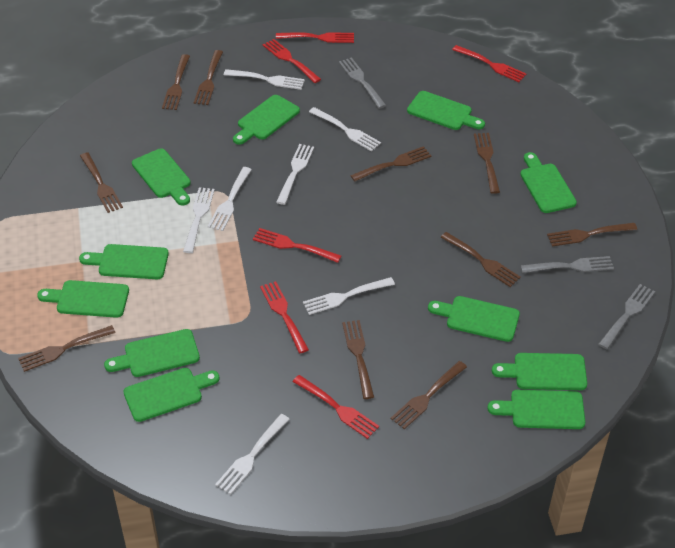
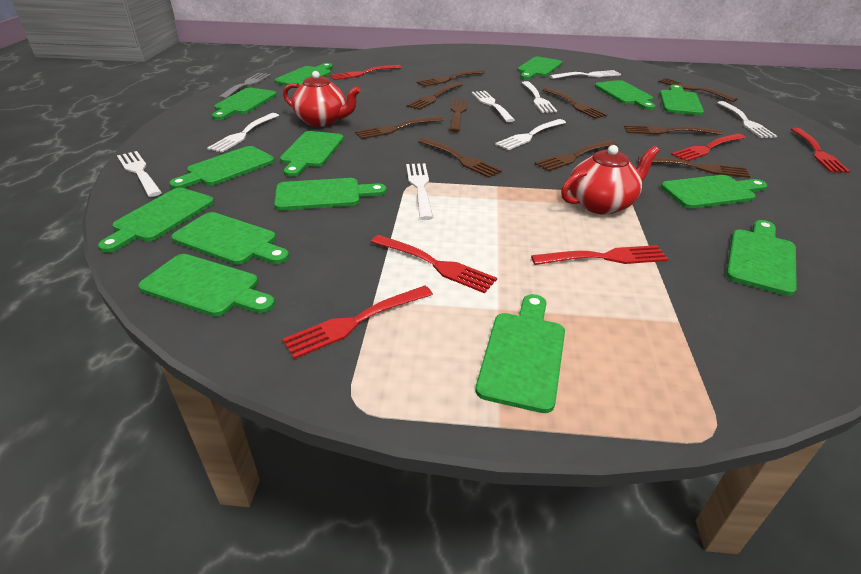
green cutting board: 11 -> 14
grey fork: 3 -> 1
red teapot: 0 -> 2
white fork: 7 -> 8

